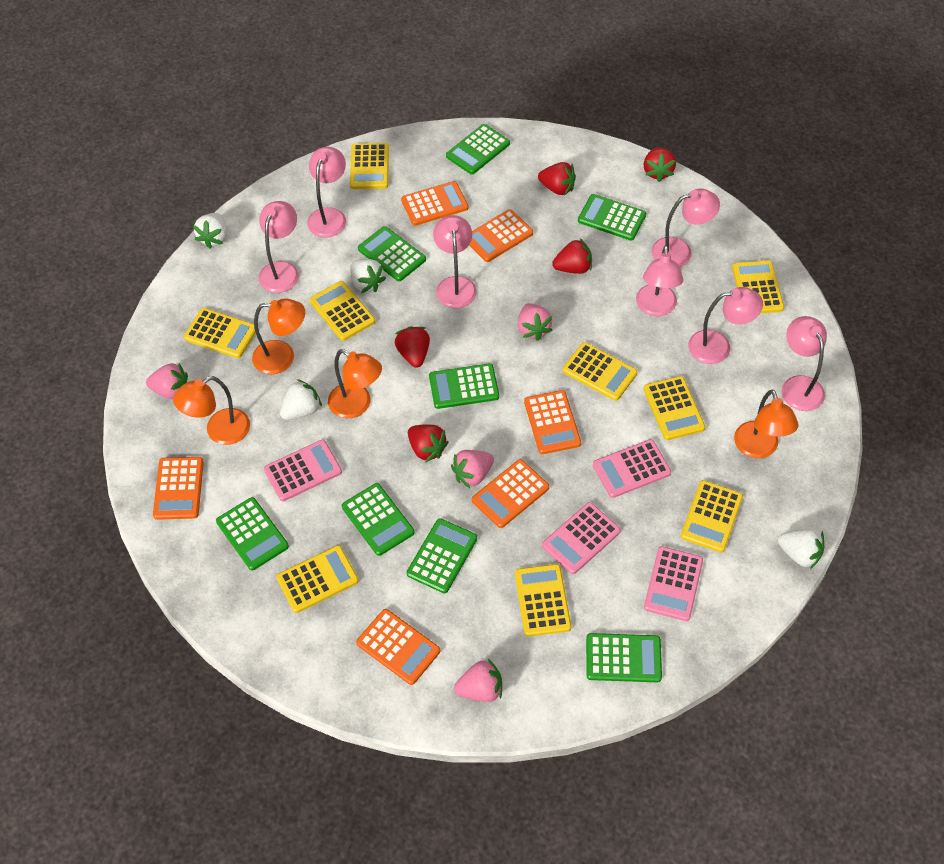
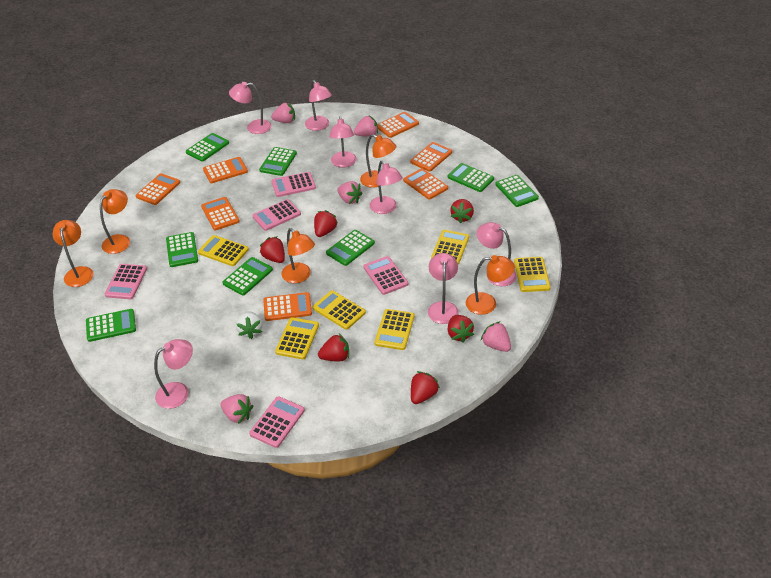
orange calculator: 6 -> 7
orange lamp: 4 -> 5
pink calculator: 4 -> 5
pink strawberry: 4 -> 5
red strawberry: 5 -> 6
white strawberry: 4 -> 1
yellow calculator: 9 -> 6

